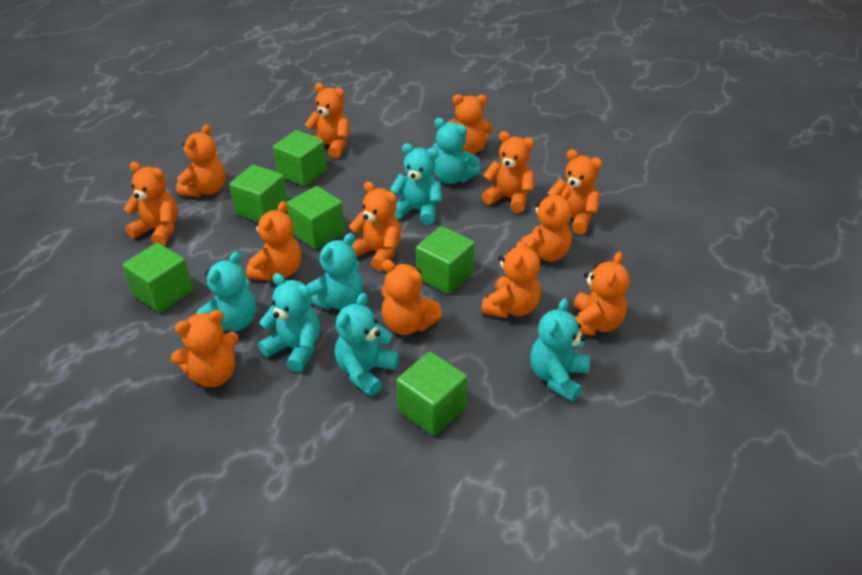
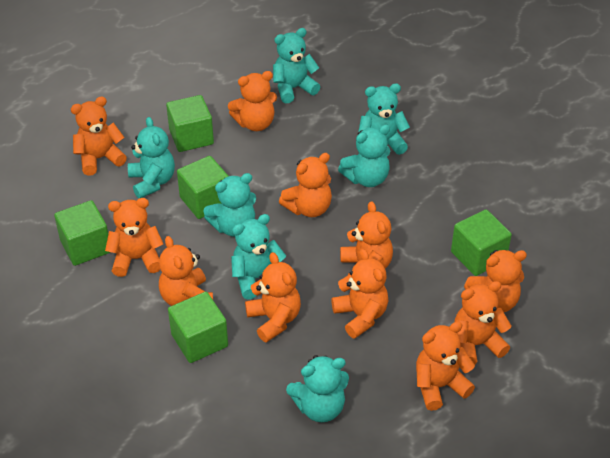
green cube: 6 -> 5
orange teddy bear: 13 -> 11

